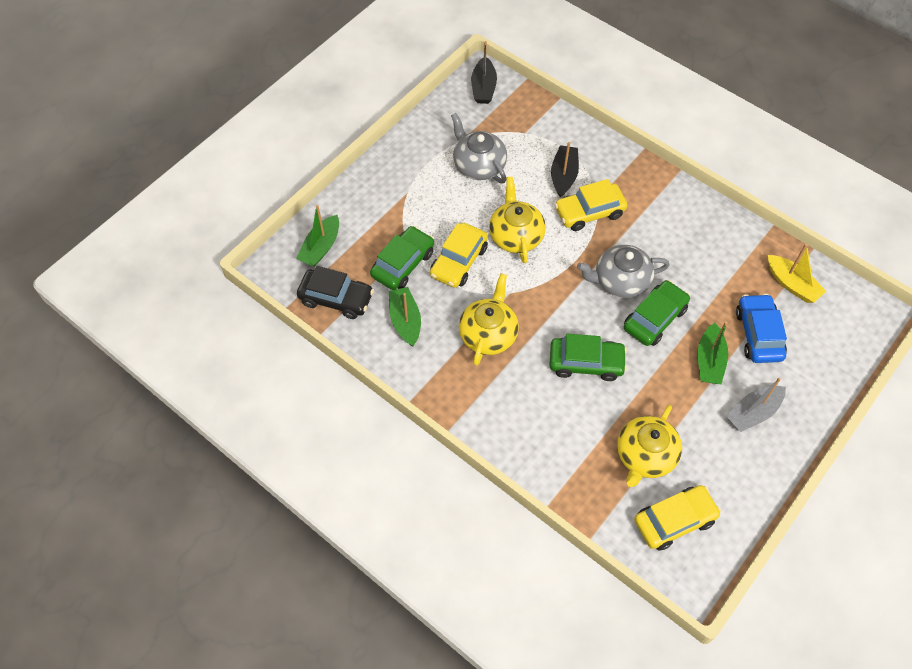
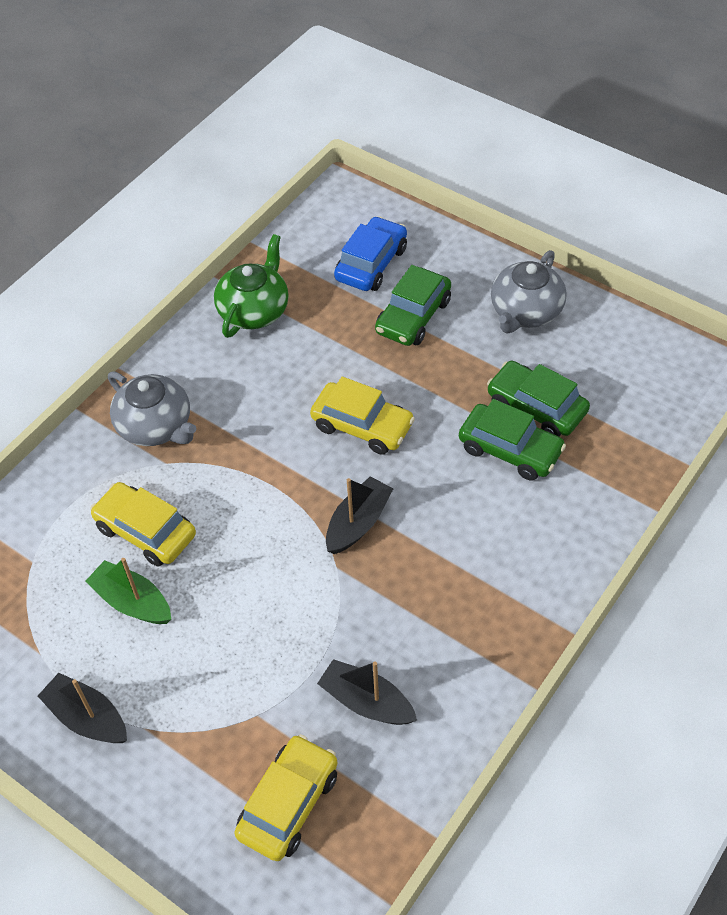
black boat: 2 -> 3
black car: 1 -> 0
green boat: 3 -> 1
green teapot: 0 -> 1
grey boat: 1 -> 0
yellow boat: 1 -> 0
yellow teapot: 3 -> 0

